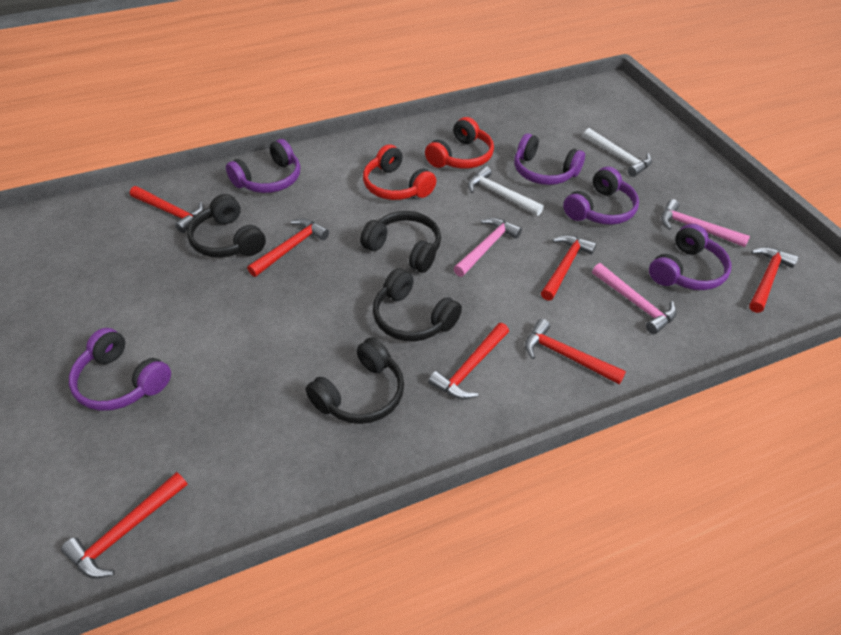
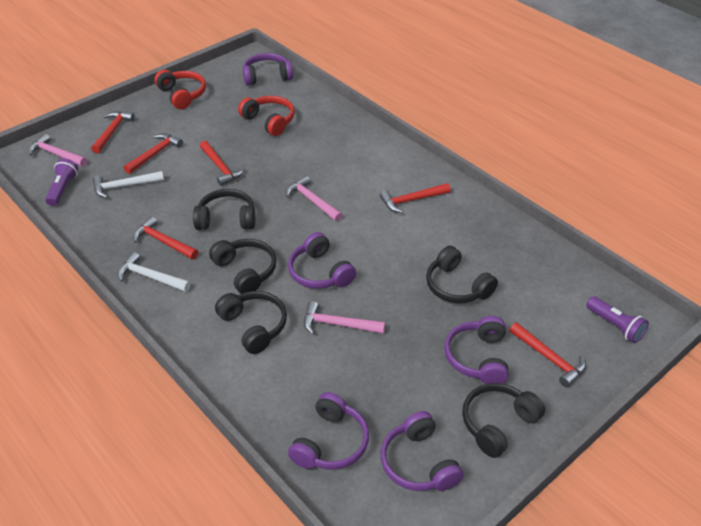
black headphones: 4 -> 5
purple flashlight: 0 -> 2
red hammer: 7 -> 6

